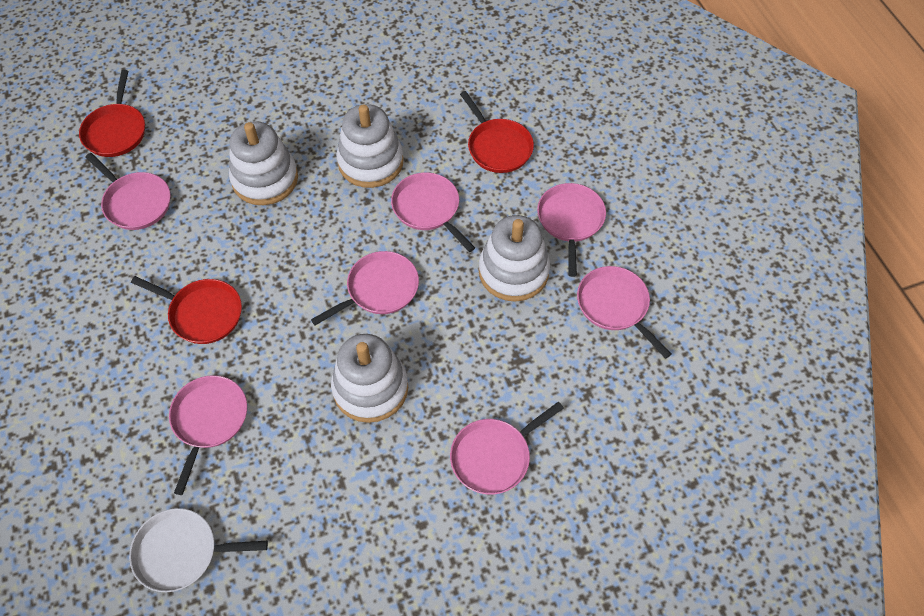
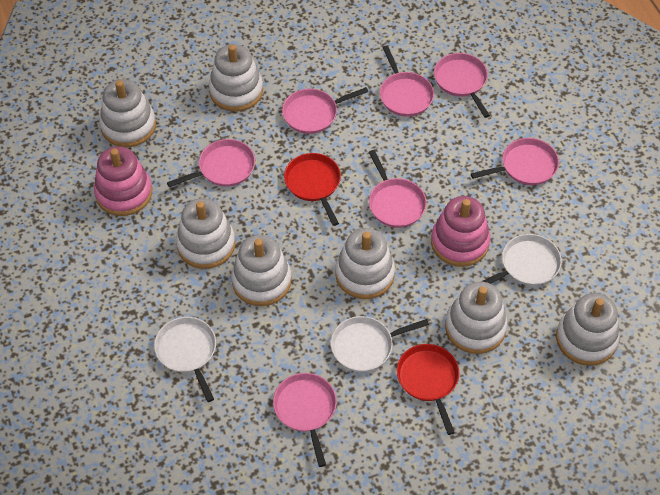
pink stacking toy: 0 -> 2
red pan: 3 -> 2
white pan: 1 -> 3
white stacking toy: 4 -> 7

